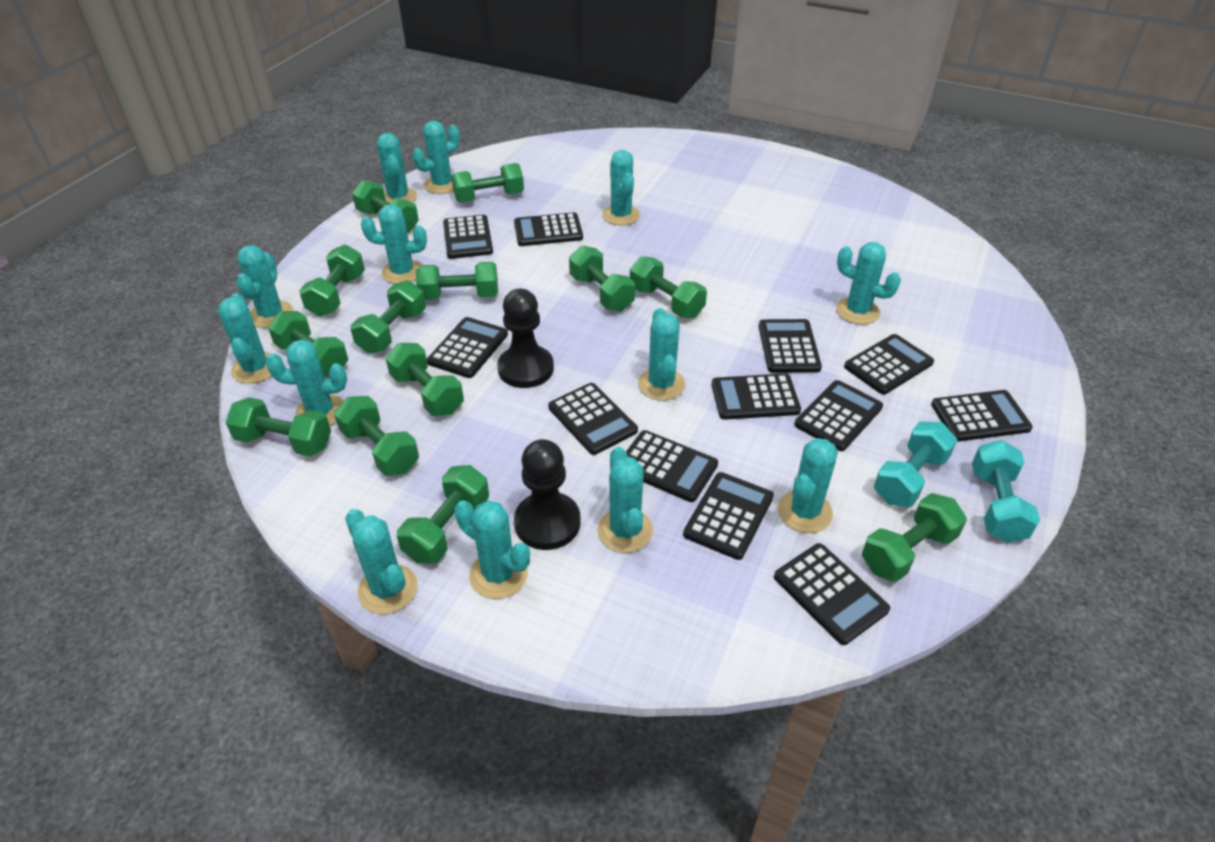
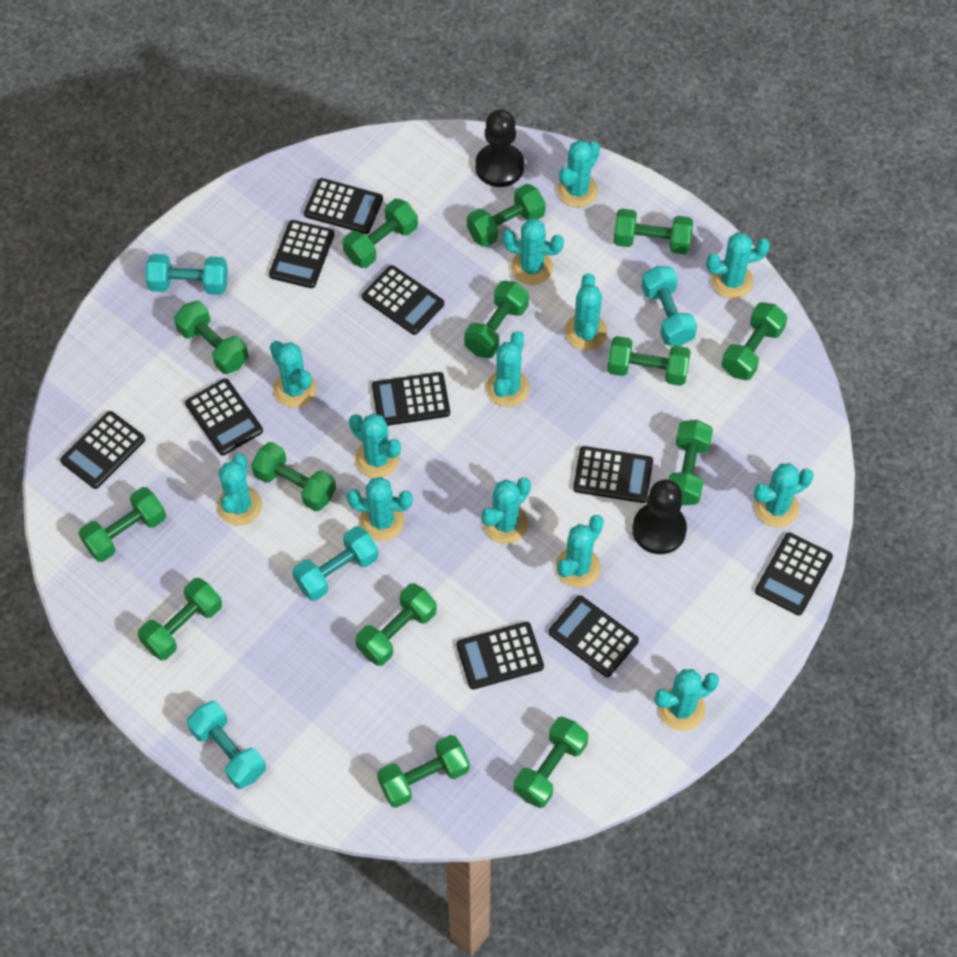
black calculator: 12 -> 10
green dumbbell: 13 -> 14
turquoise dumbbell: 2 -> 4

